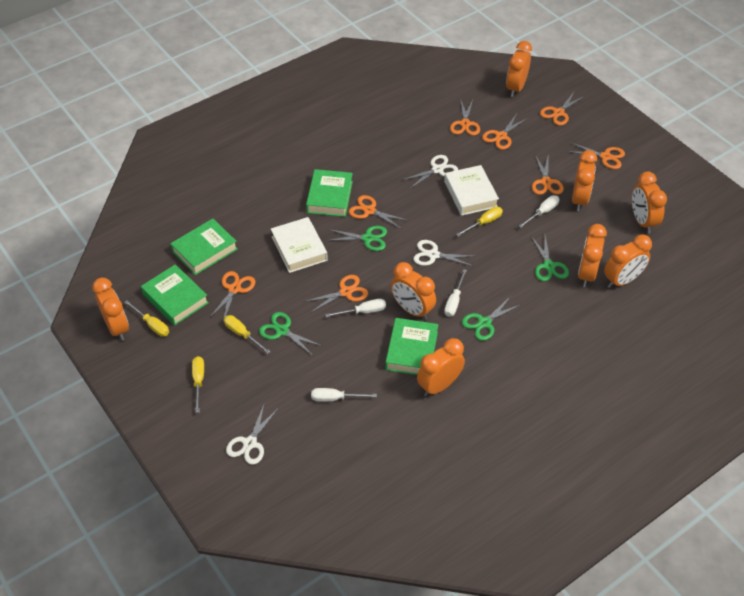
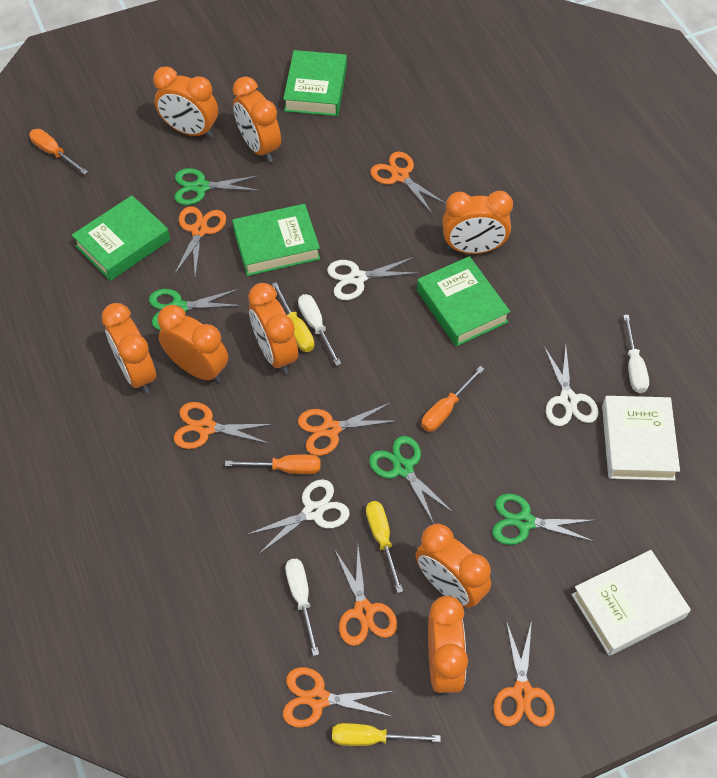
orange scissors: 8 -> 7
orange screwdriver: 0 -> 3
white screwdriver: 4 -> 3
yellow screwdriver: 4 -> 3

